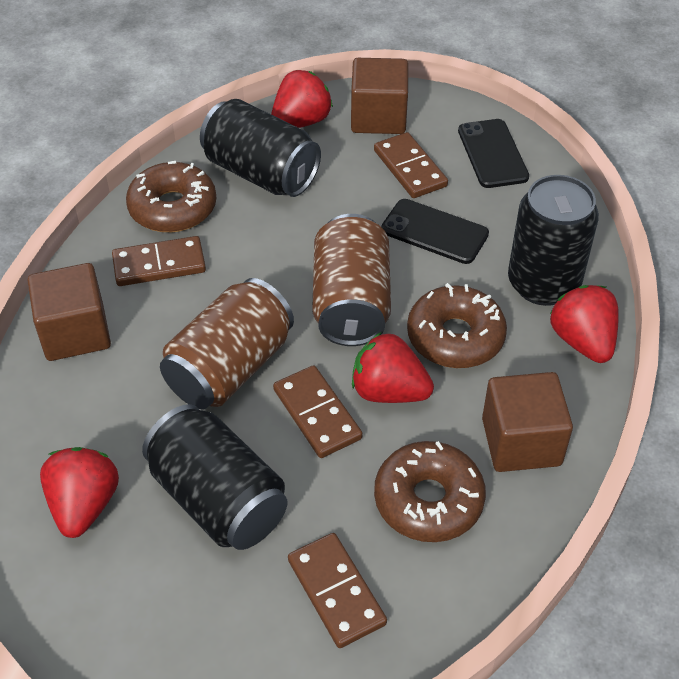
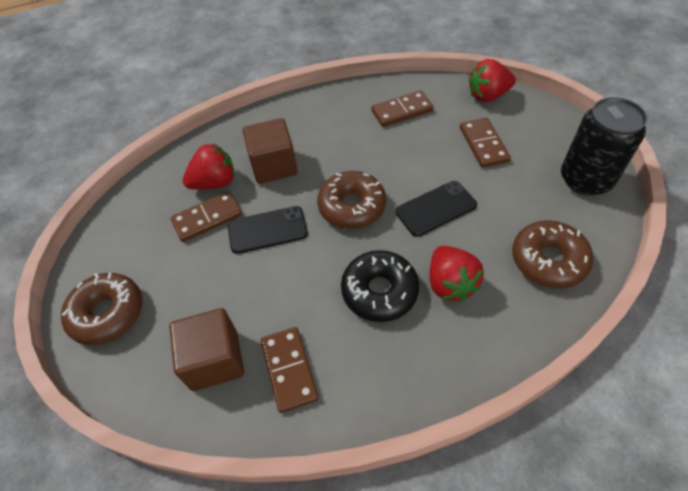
black can: 3 -> 1
black donut: 0 -> 1
brown can: 2 -> 0
brown cube: 3 -> 2
red strawberry: 4 -> 3

